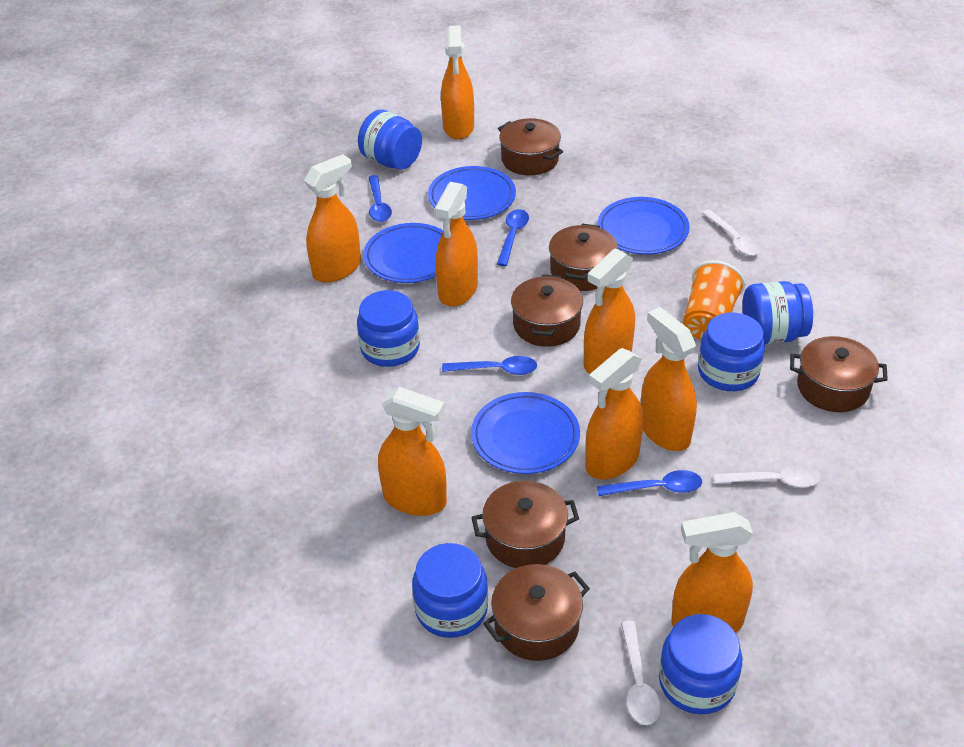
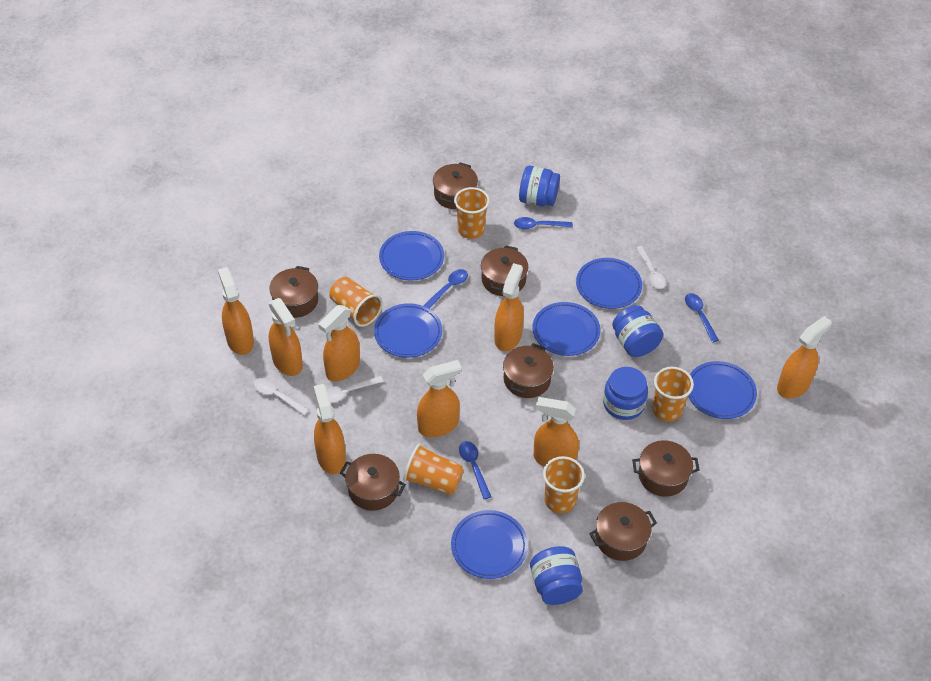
blue jar: 6 -> 4
blue plate: 4 -> 6
brown pot: 6 -> 7
orange cup: 1 -> 5

